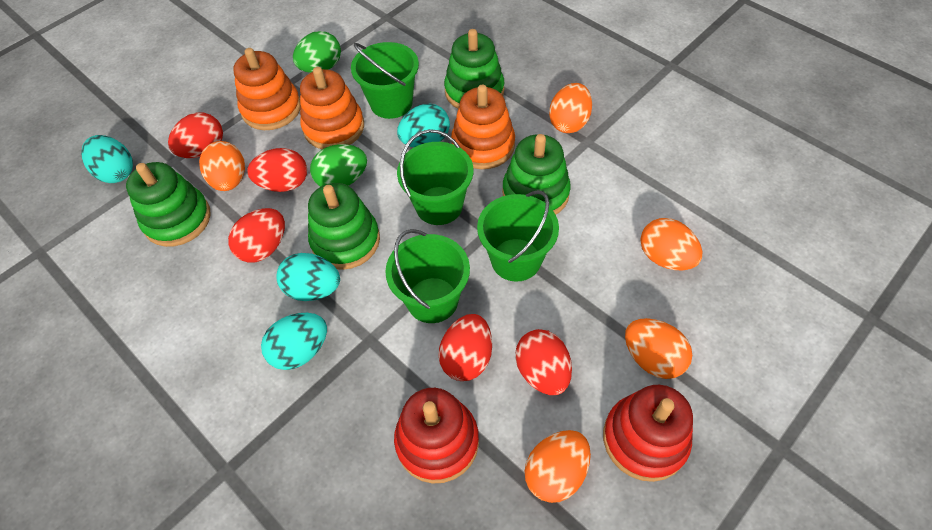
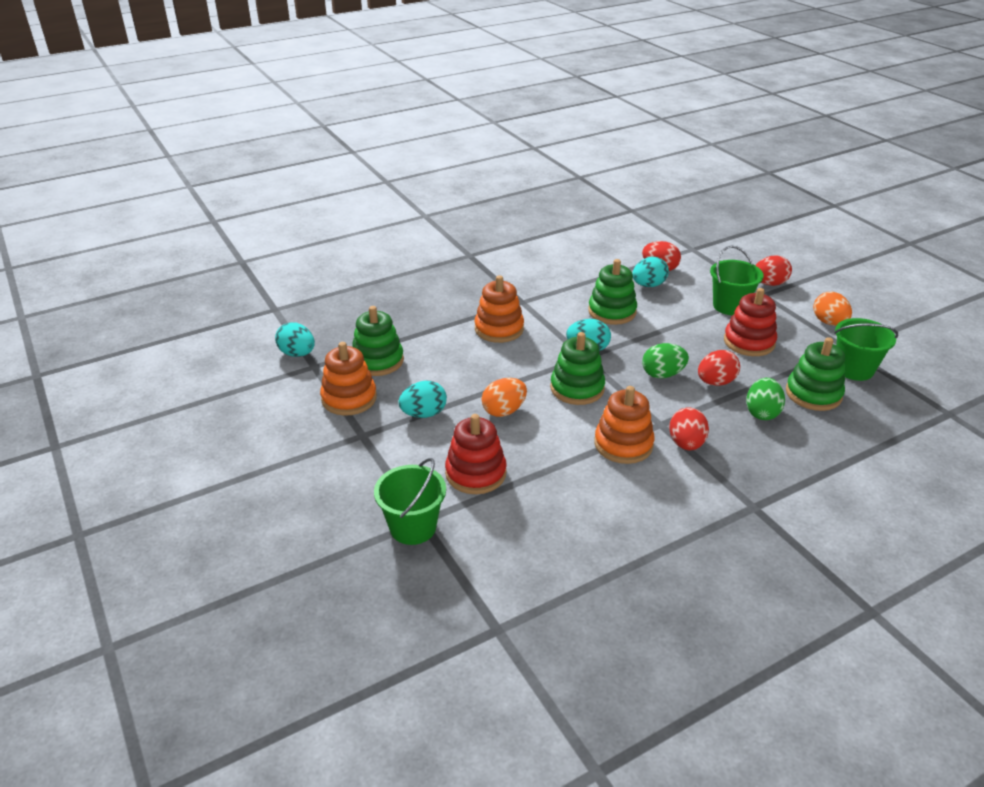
green bucket: 4 -> 3
orange egg: 5 -> 2
red egg: 5 -> 4

